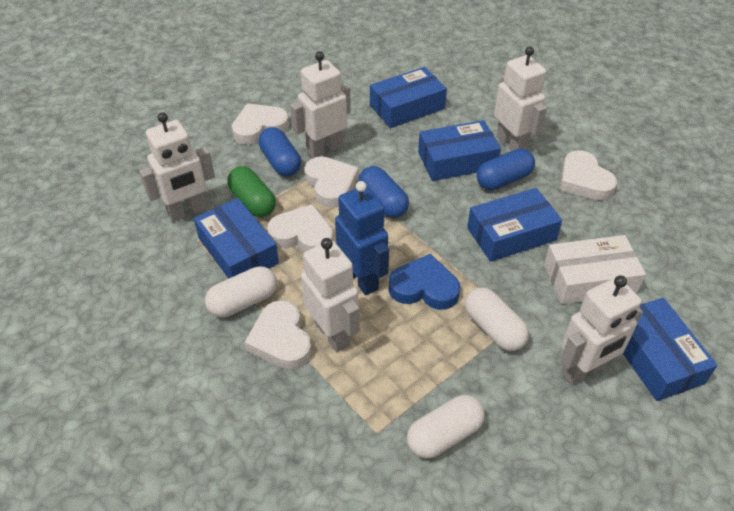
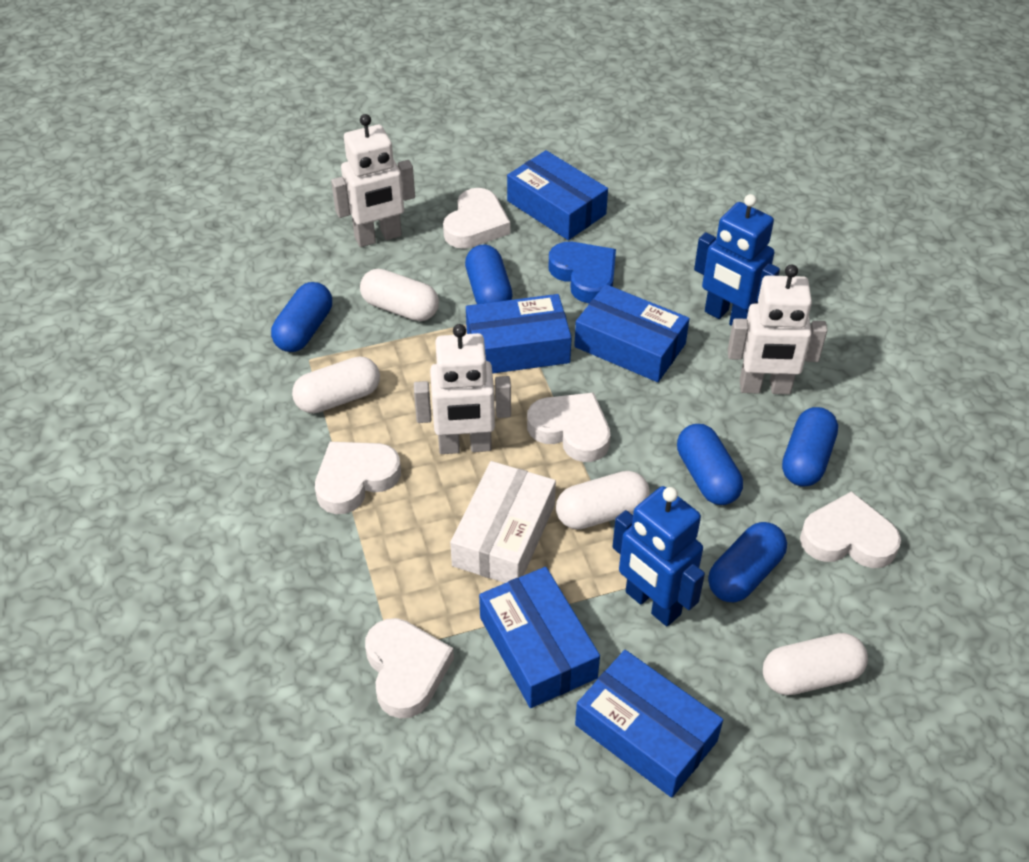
blue capsule: 3 -> 5
blue robot: 1 -> 2
green capsule: 1 -> 0
white capsule: 3 -> 4
white robot: 5 -> 3

